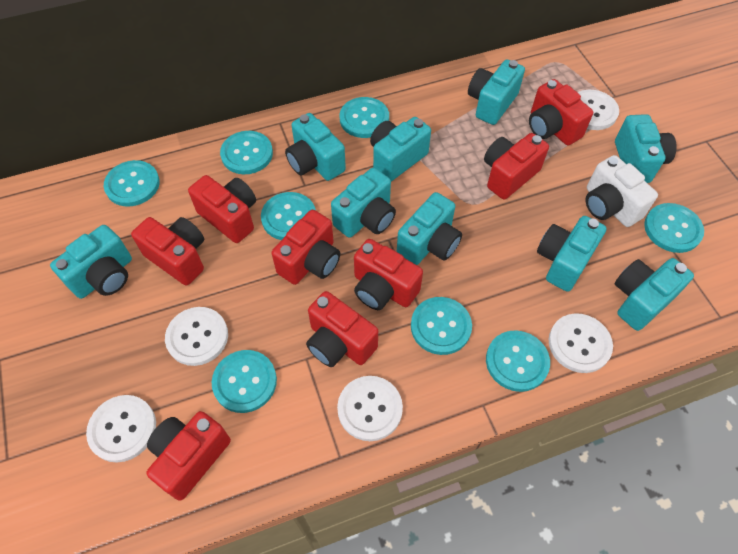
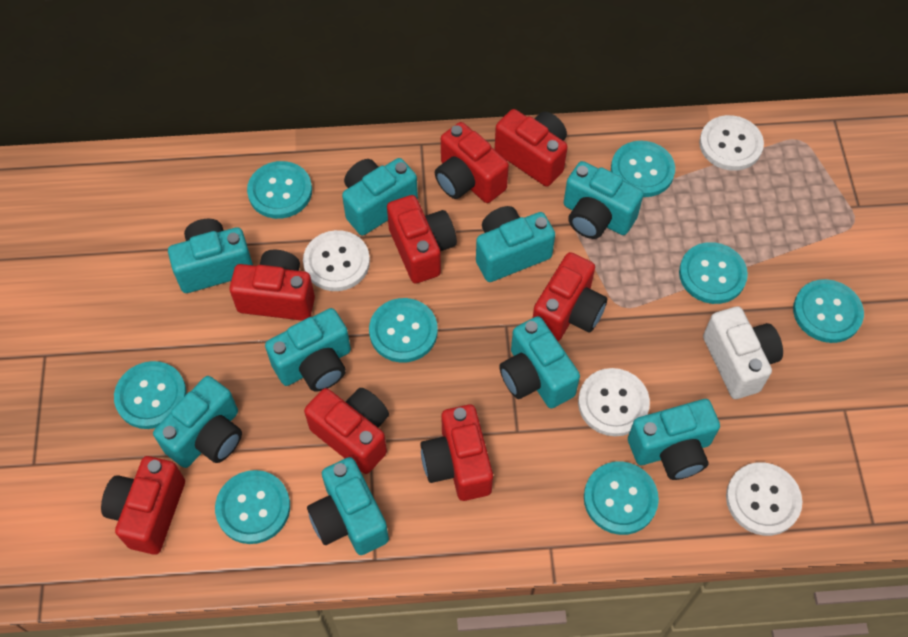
white button: 5 -> 4

